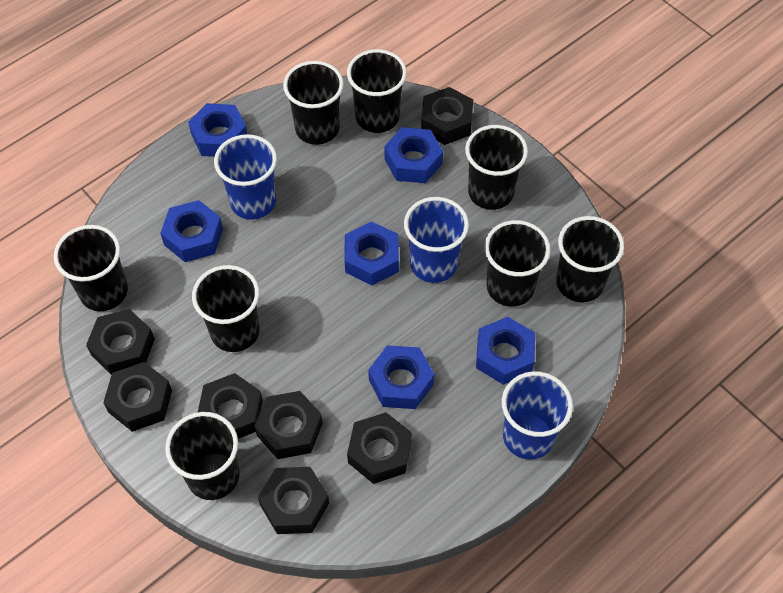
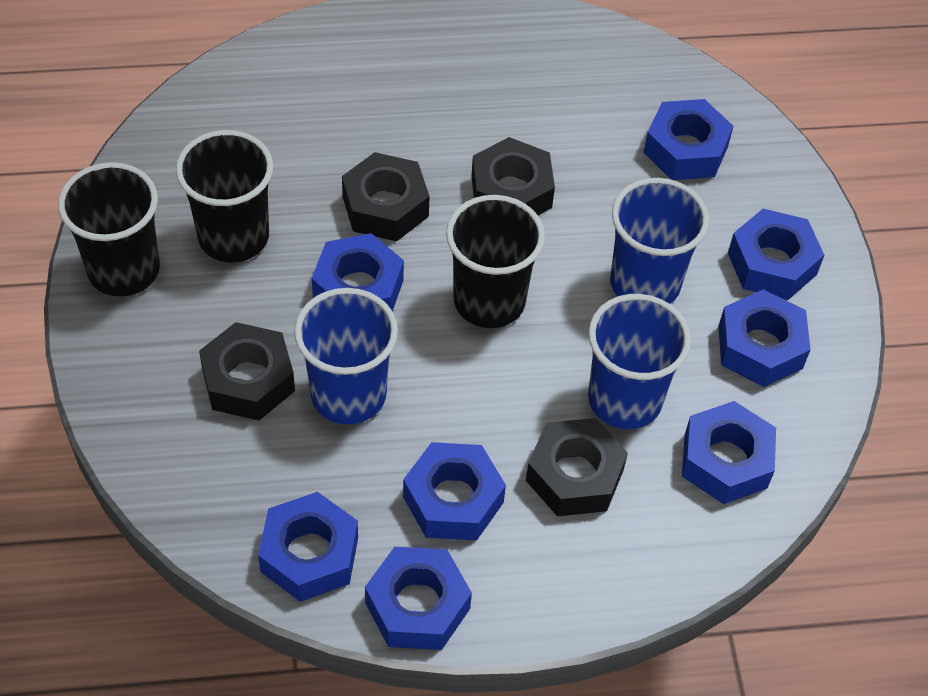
black cup: 8 -> 3
black nut: 7 -> 4
blue nut: 6 -> 8

